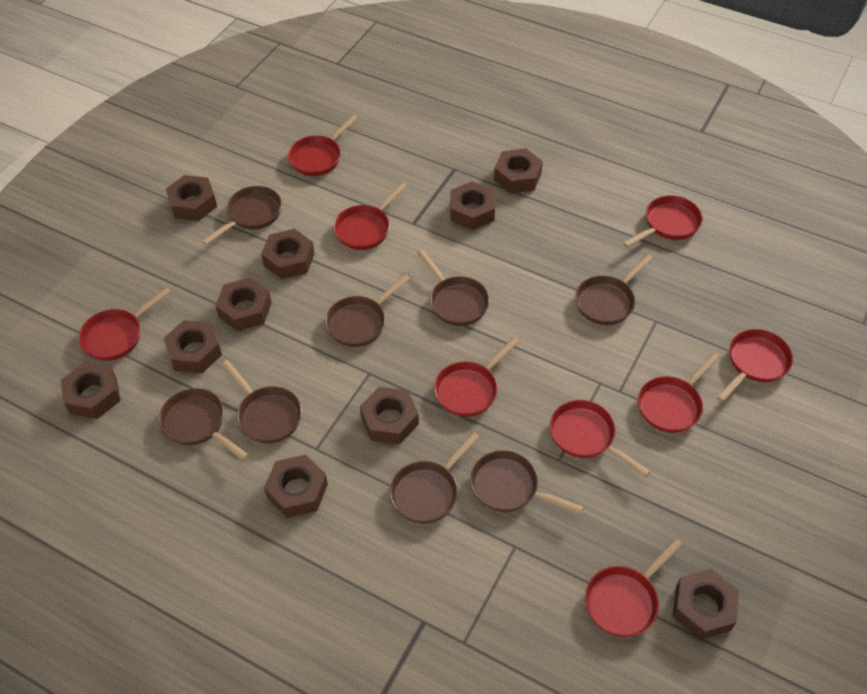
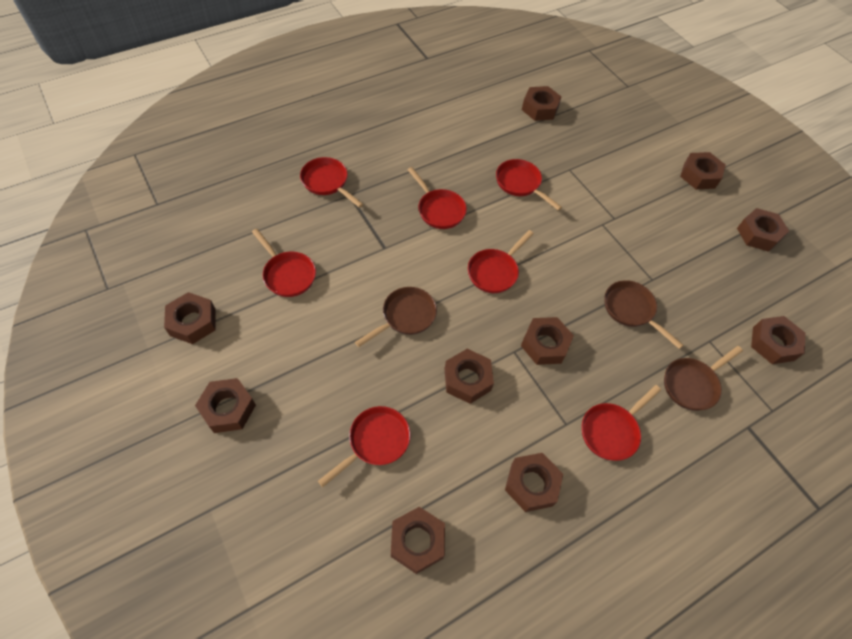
brown pan: 8 -> 3
red pan: 9 -> 7

